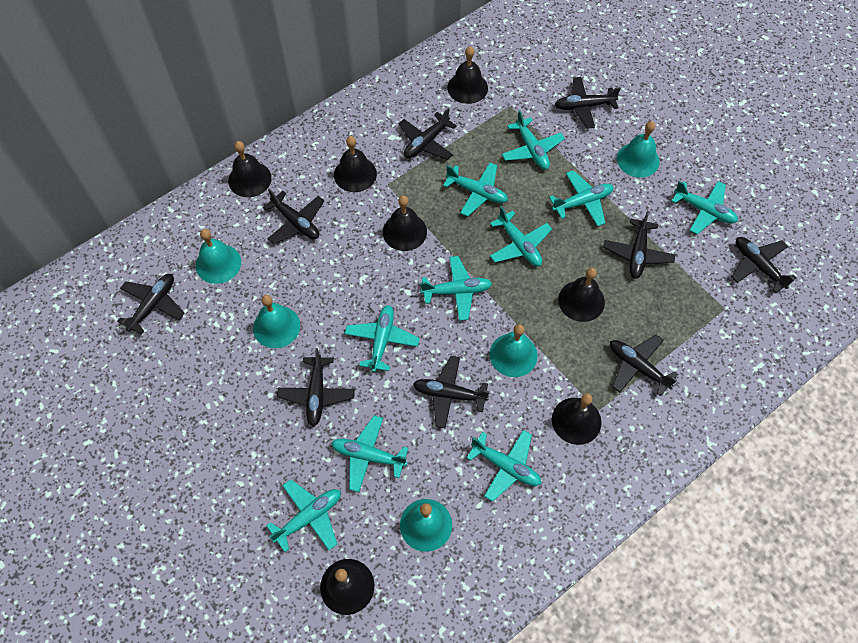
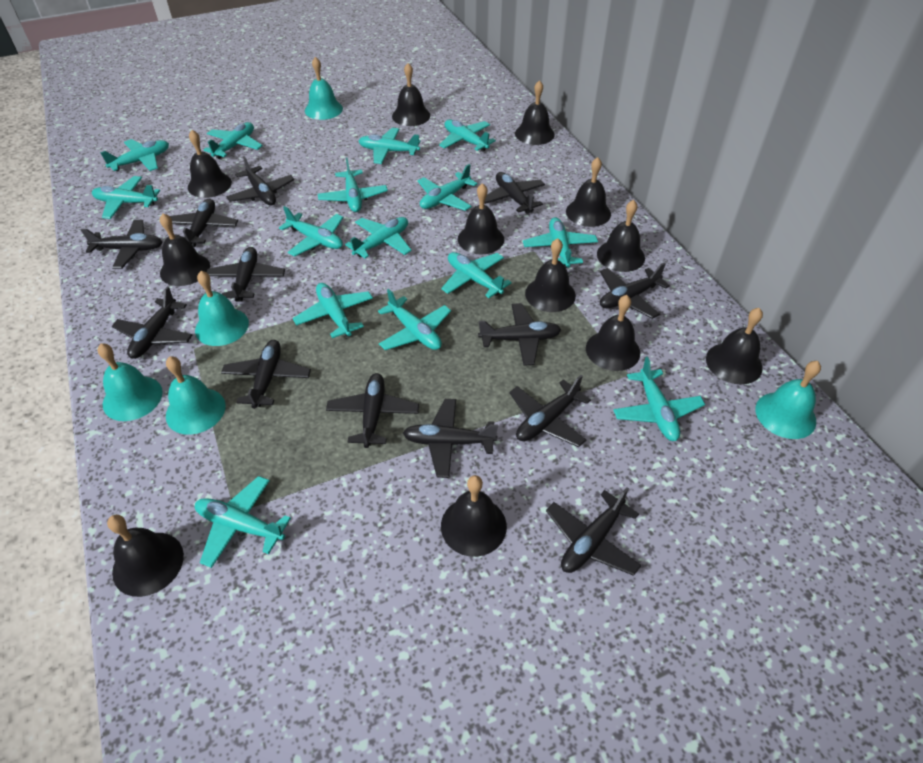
black bell: 7 -> 12
black plane: 9 -> 13
turquoise plane: 10 -> 15

